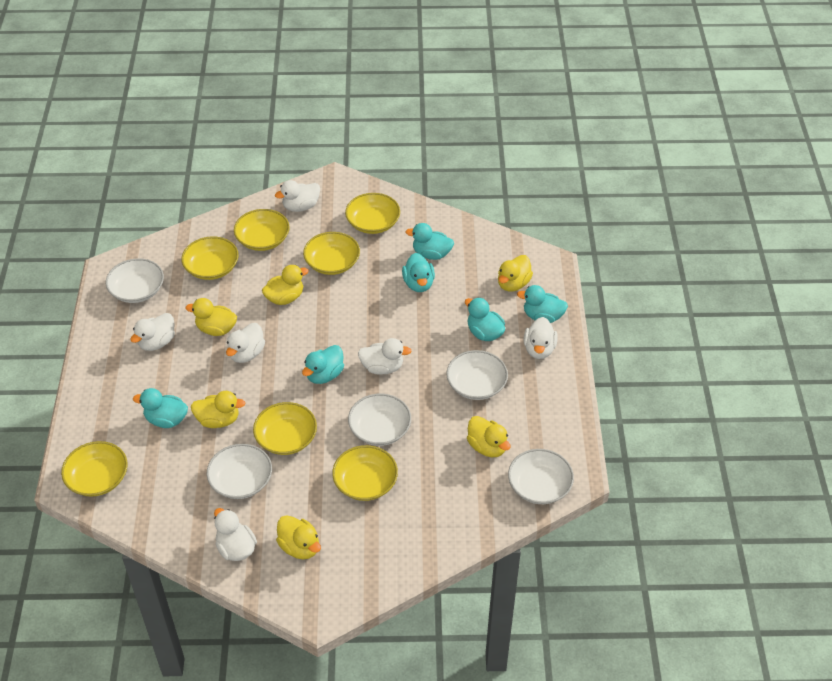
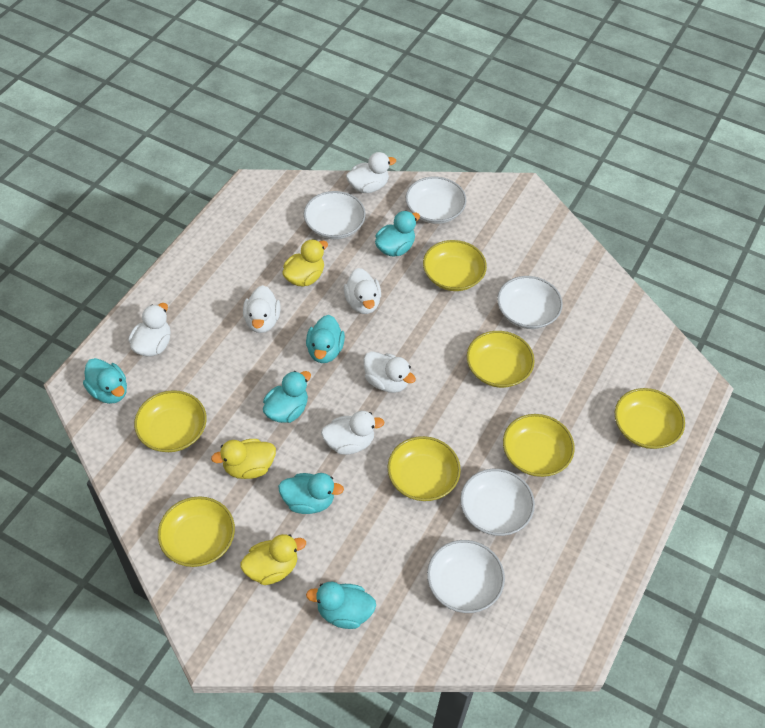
yellow duck: 6 -> 3

